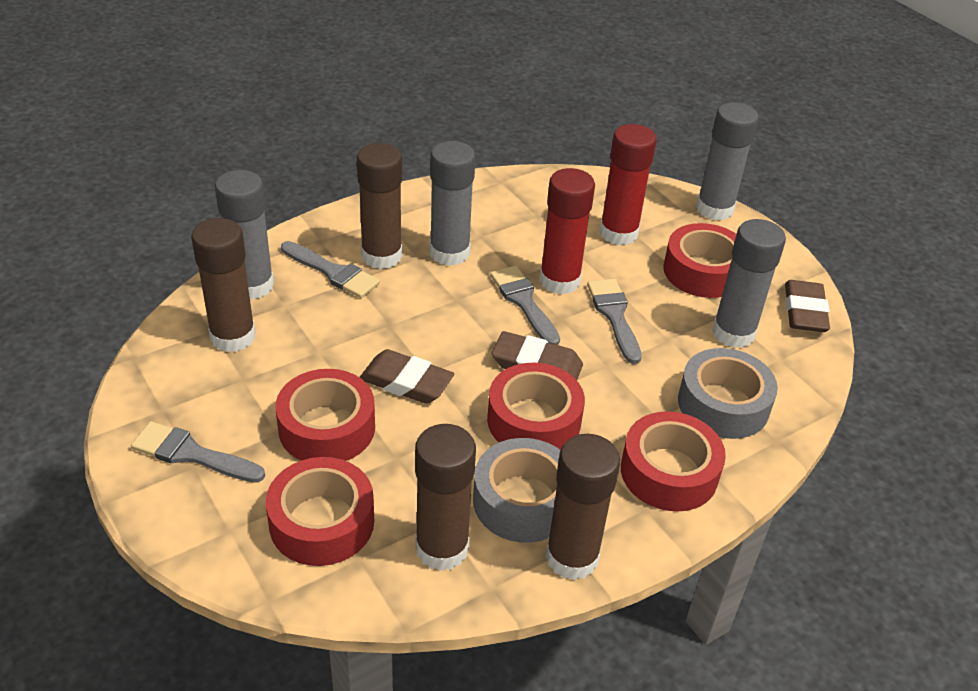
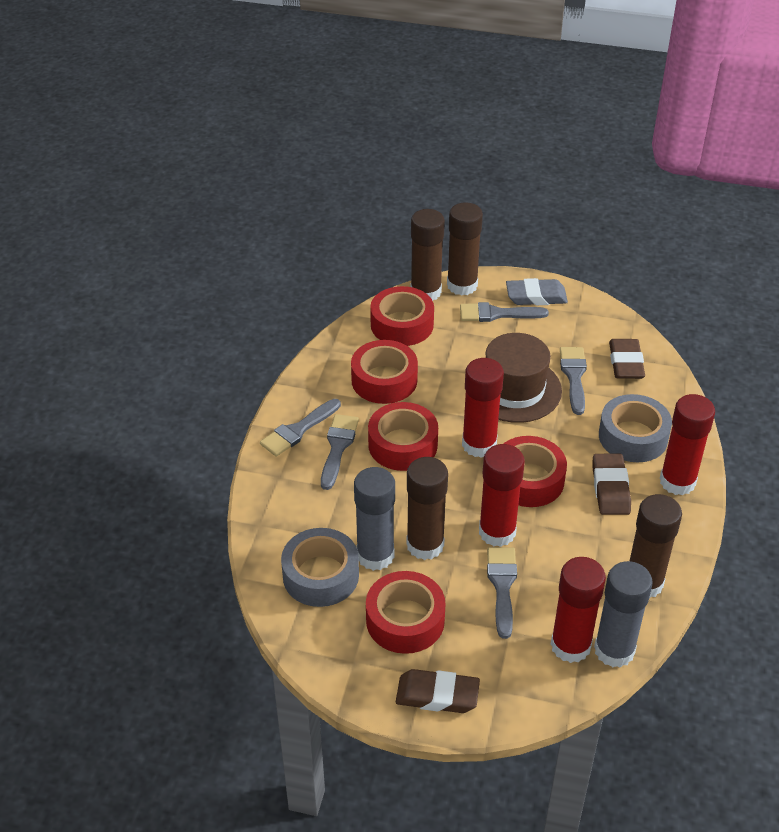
brown hat: 0 -> 1
grey brush: 4 -> 5
grey eraser: 0 -> 1
grey glue stick: 4 -> 2
red glue stick: 2 -> 4

